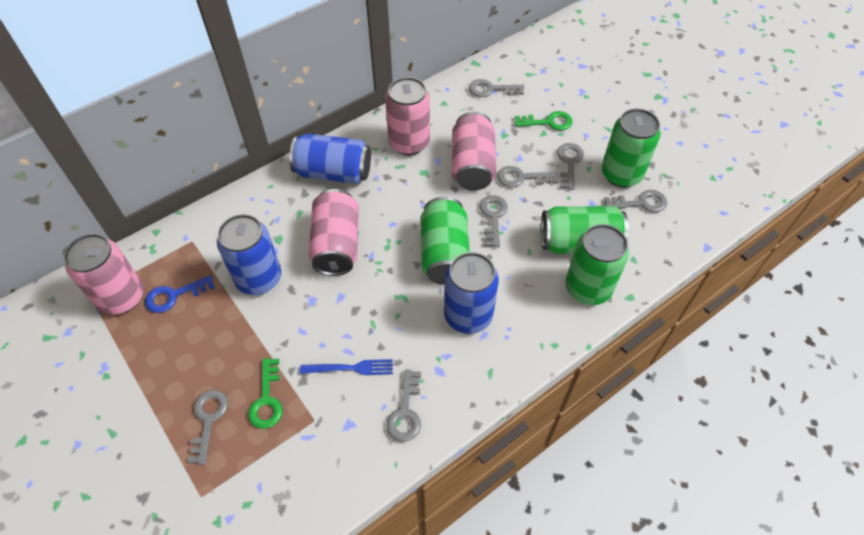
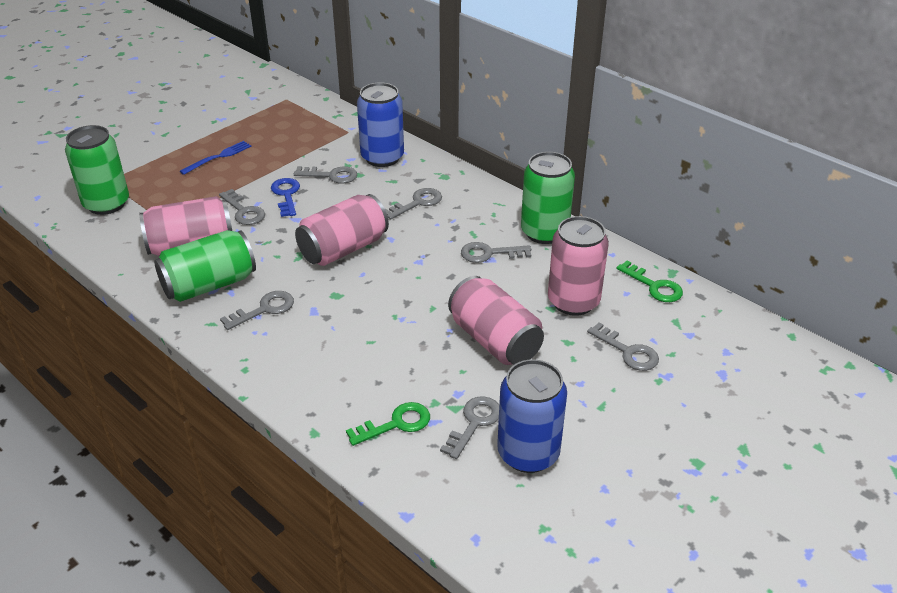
blue can: 3 -> 2
green can: 4 -> 3

